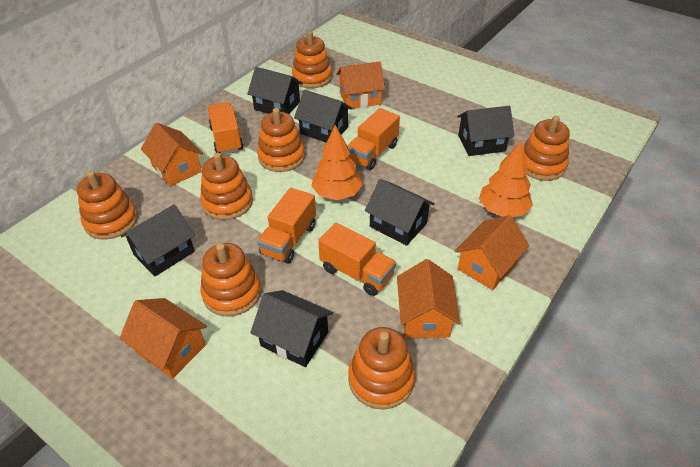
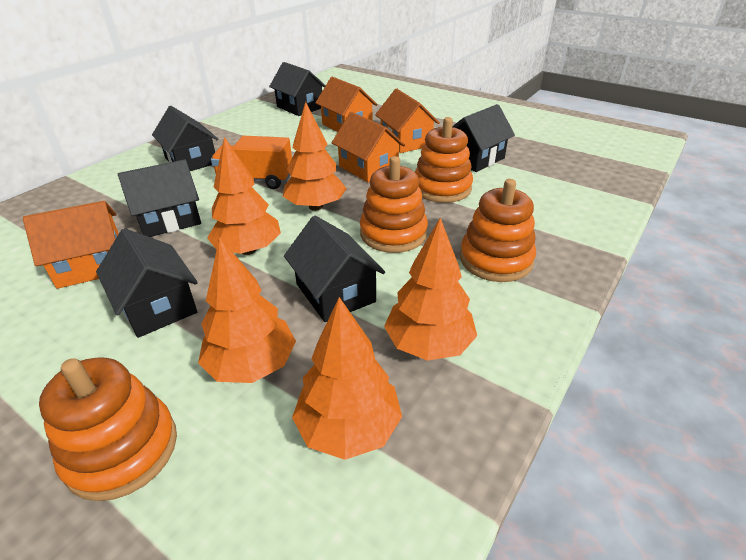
orange house: 5 -> 4
orange stacking toy: 7 -> 4
orange tree: 2 -> 5
orange truck: 4 -> 1

